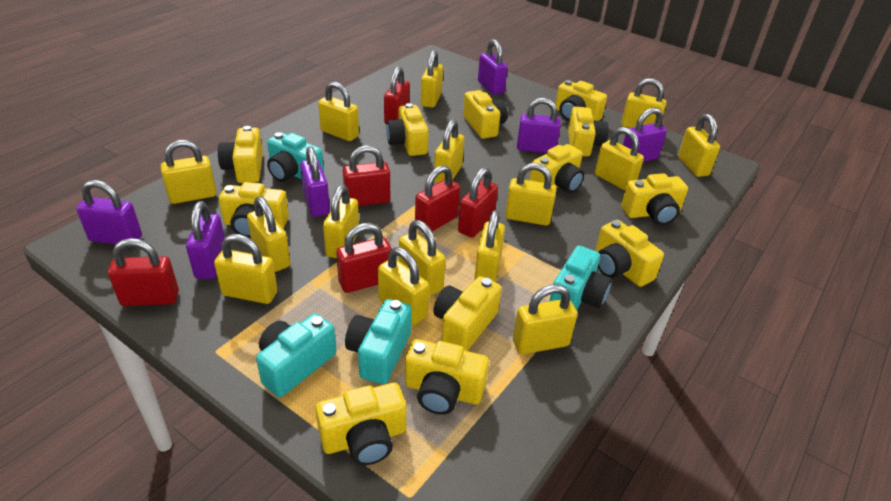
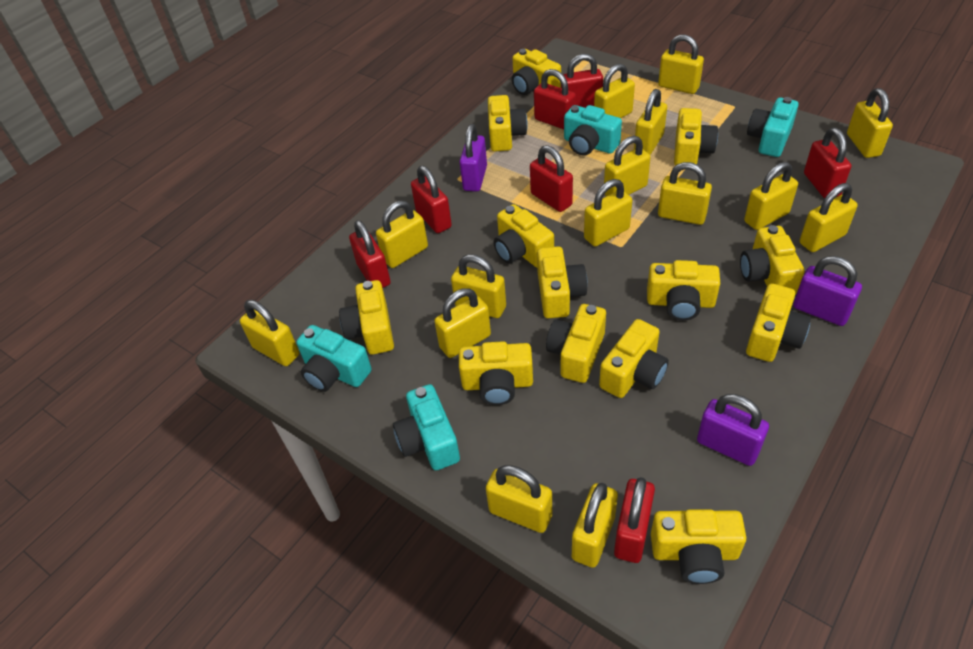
purple padlock: 6 -> 3
red padlock: 6 -> 7
yellow camera: 12 -> 13

